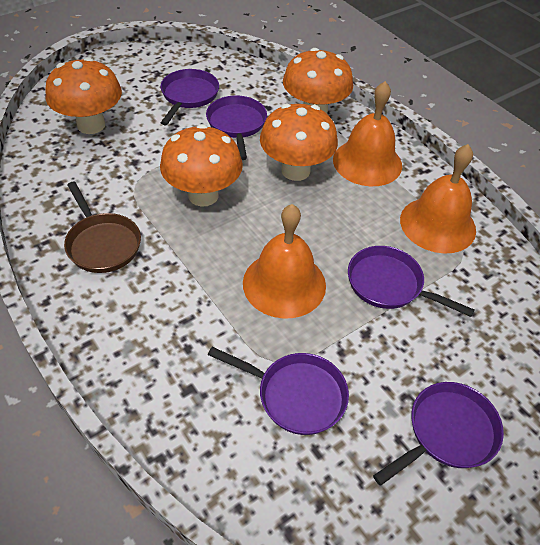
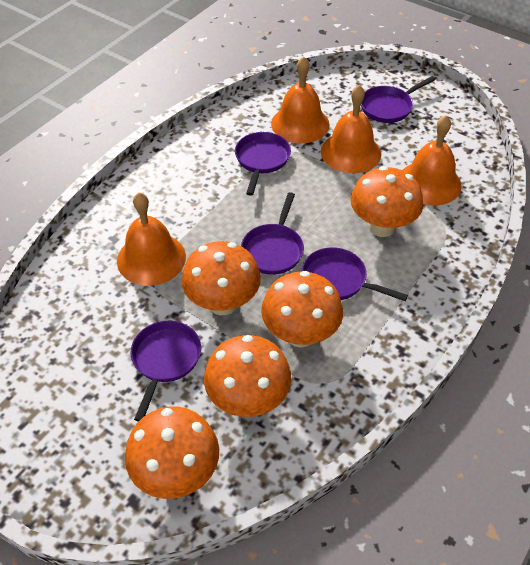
brown pan: 1 -> 0
orange bell: 3 -> 4
orange mushroom: 4 -> 5

